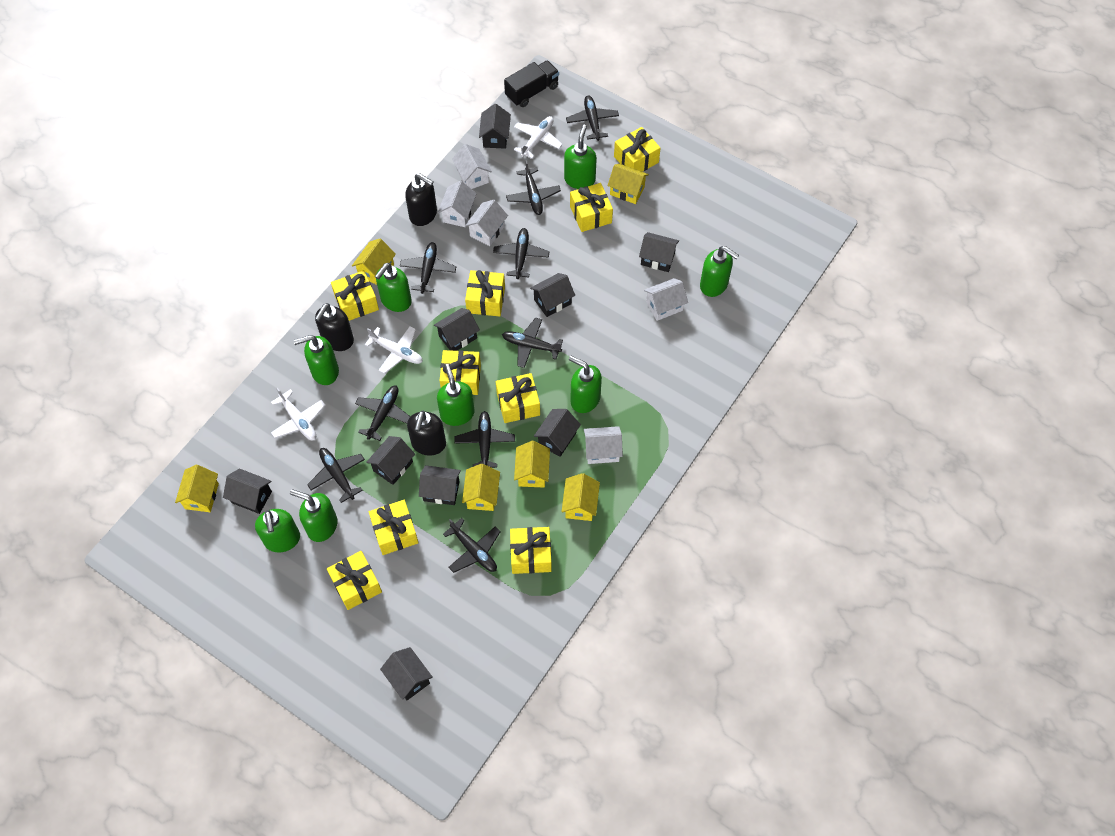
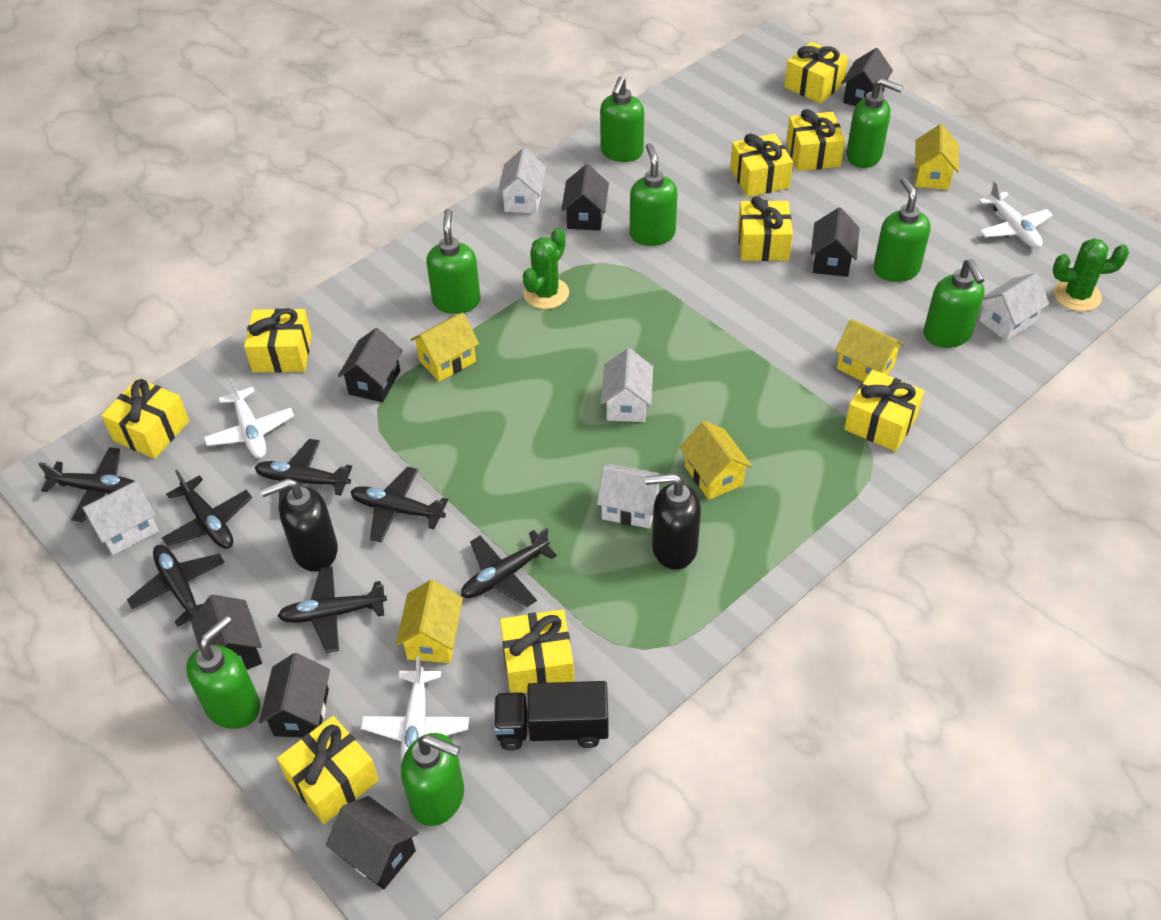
black house: 9 -> 7
black plane: 9 -> 7
black soap dispenser: 3 -> 2
green cactus: 0 -> 2
yellow house: 6 -> 5

